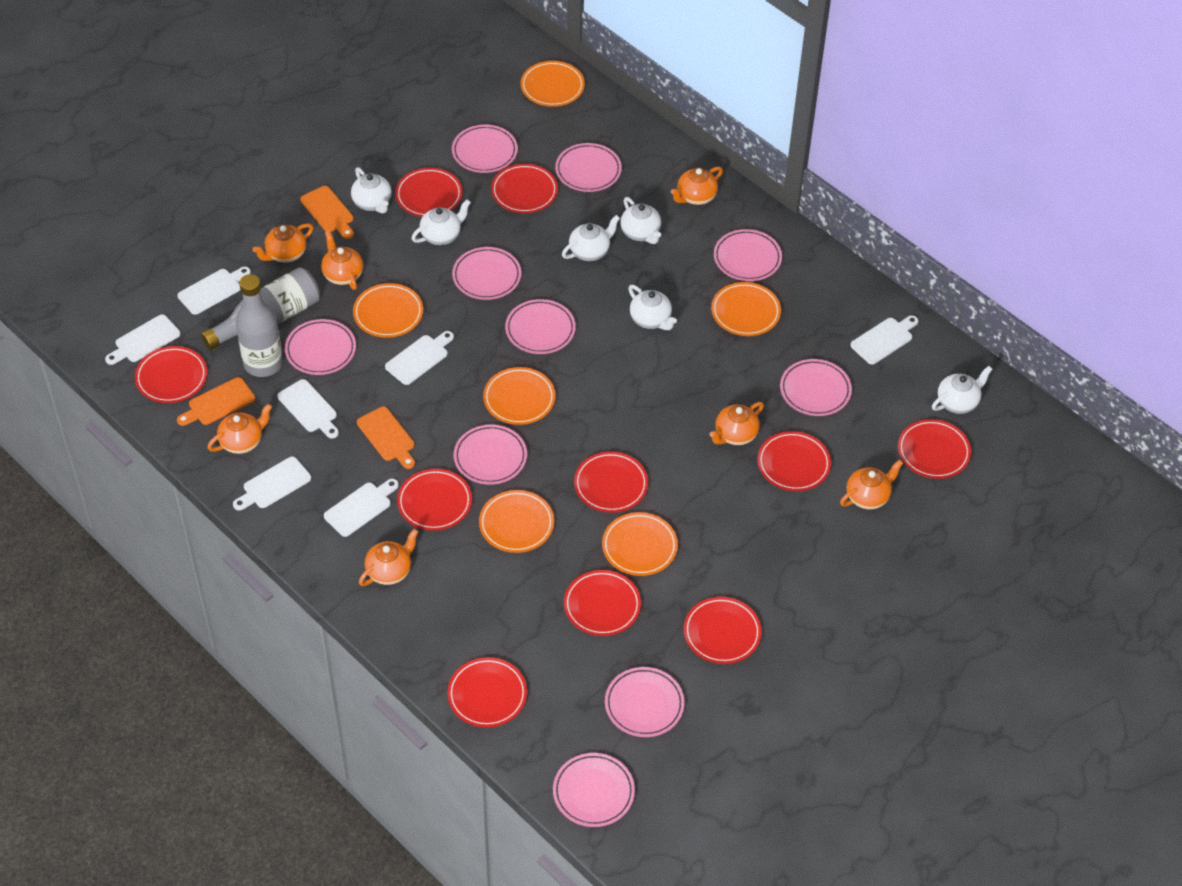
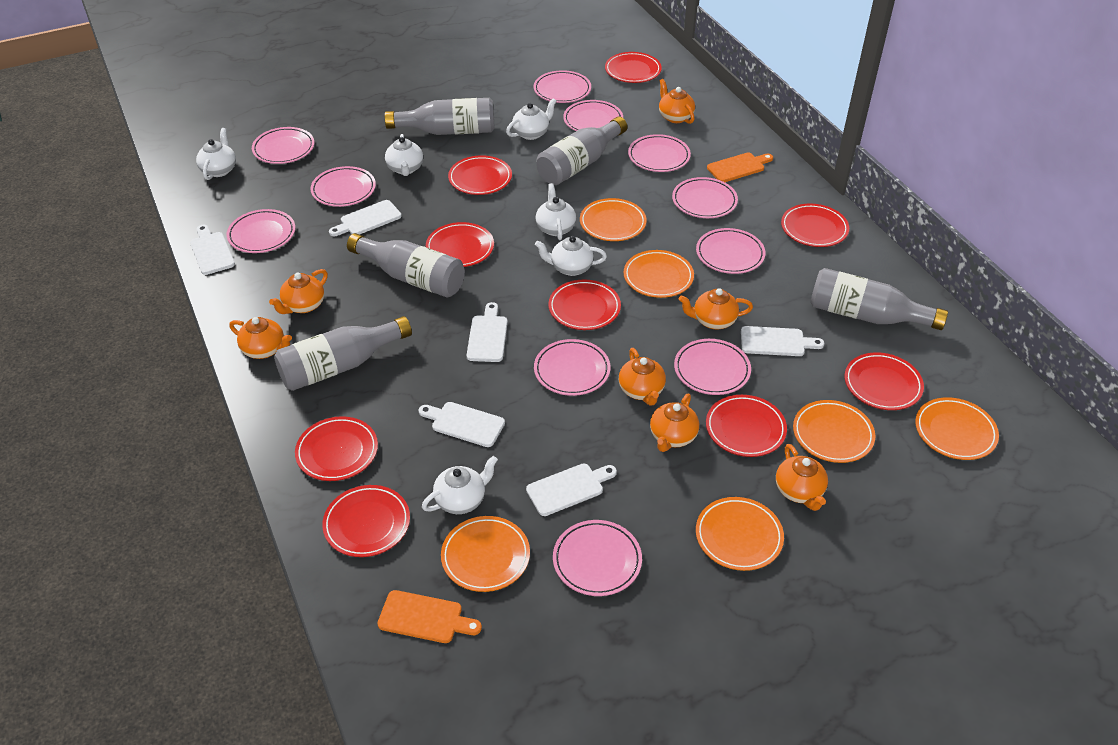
grey bottle: 2 -> 5
orange cutting board: 3 -> 2
pink plate: 10 -> 11
red plate: 10 -> 9
white cutting board: 7 -> 6

